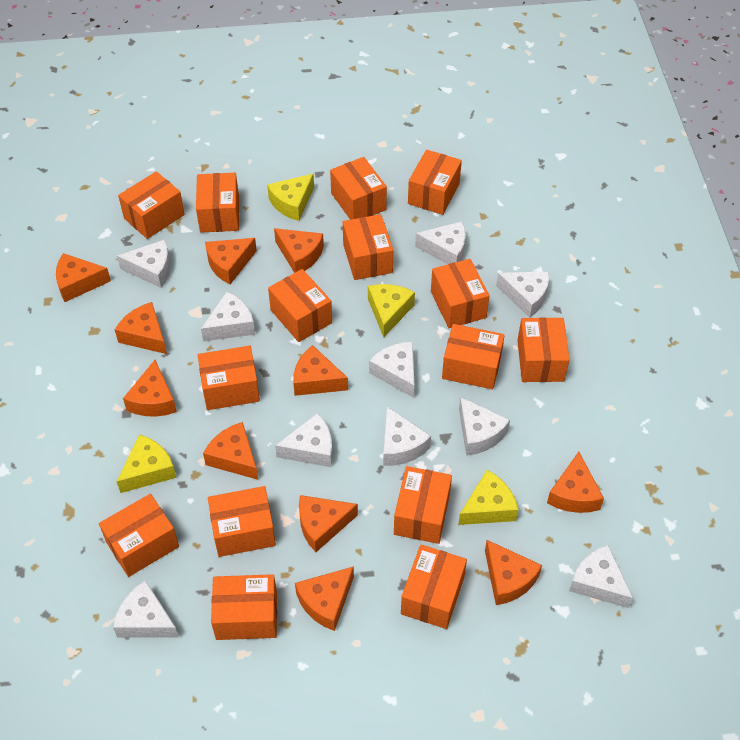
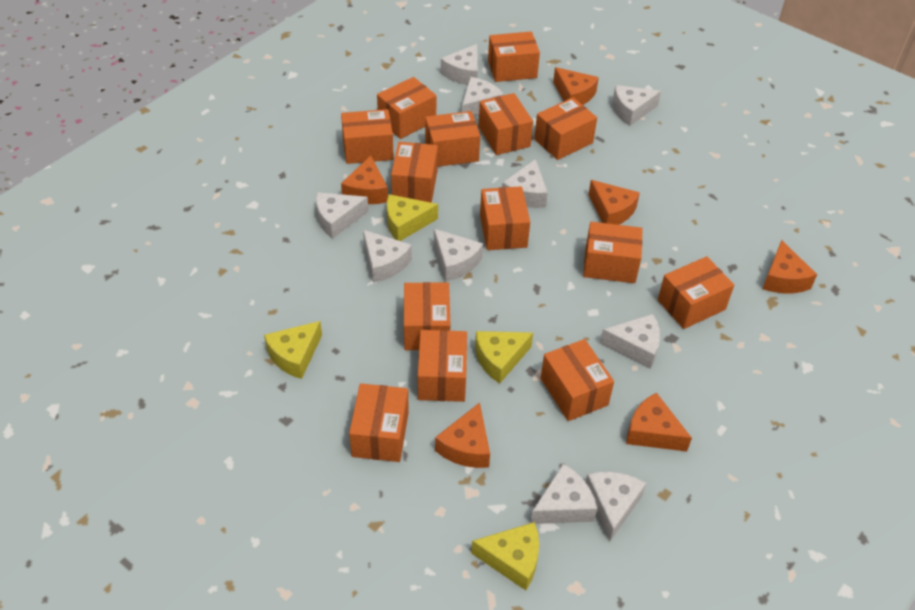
orange box: 15 -> 14
orange cheese: 11 -> 6

